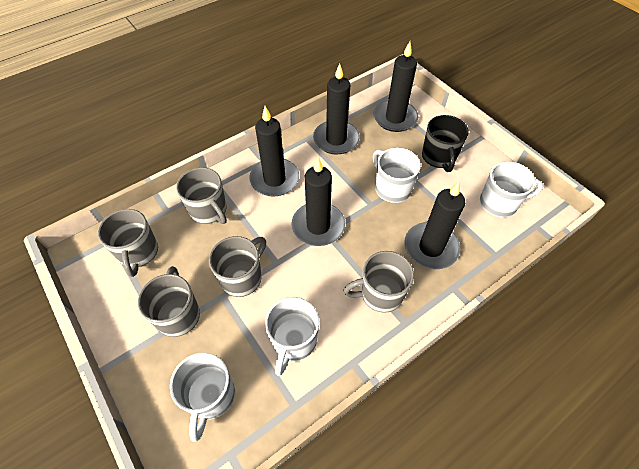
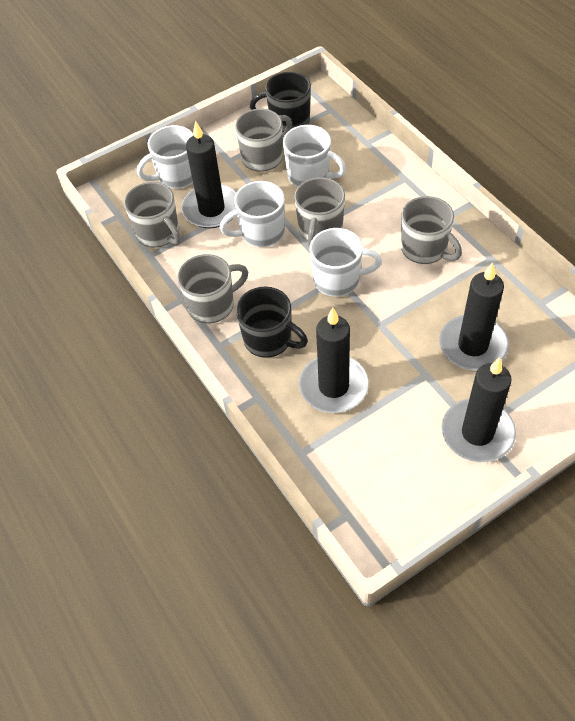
black candle: 5 -> 4
black mug: 1 -> 2

